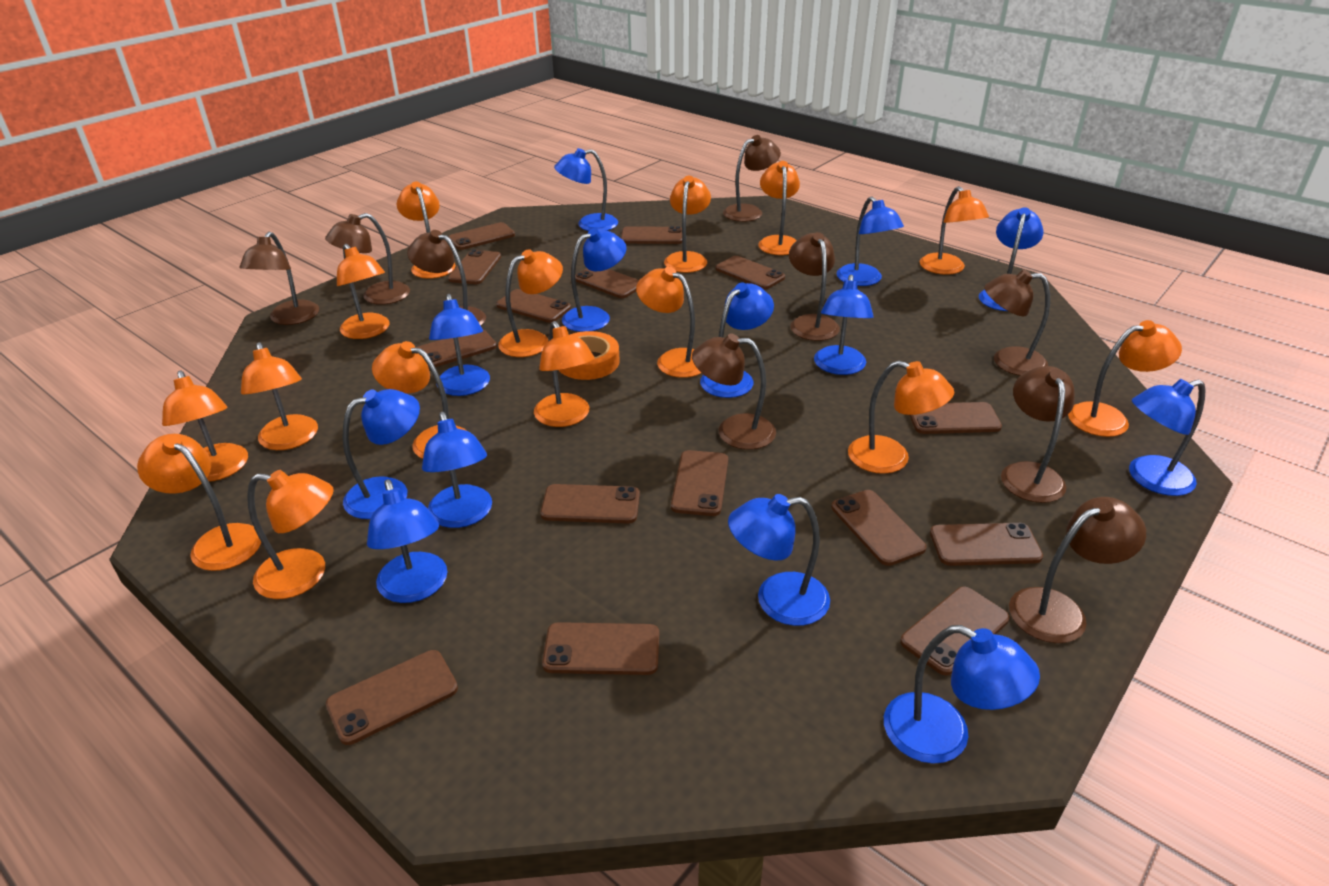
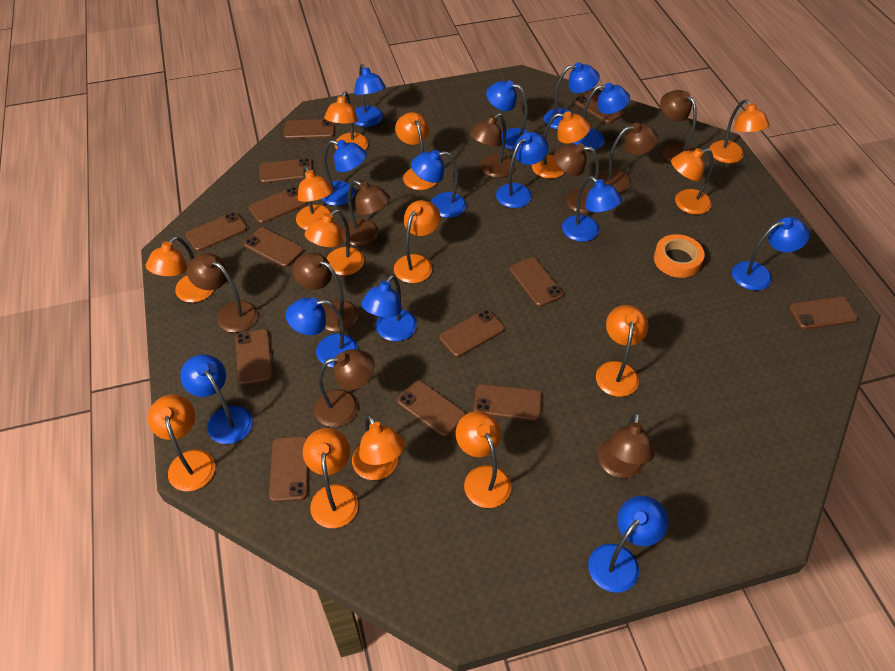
brown phone: 15 -> 13
orange lamp: 15 -> 14

